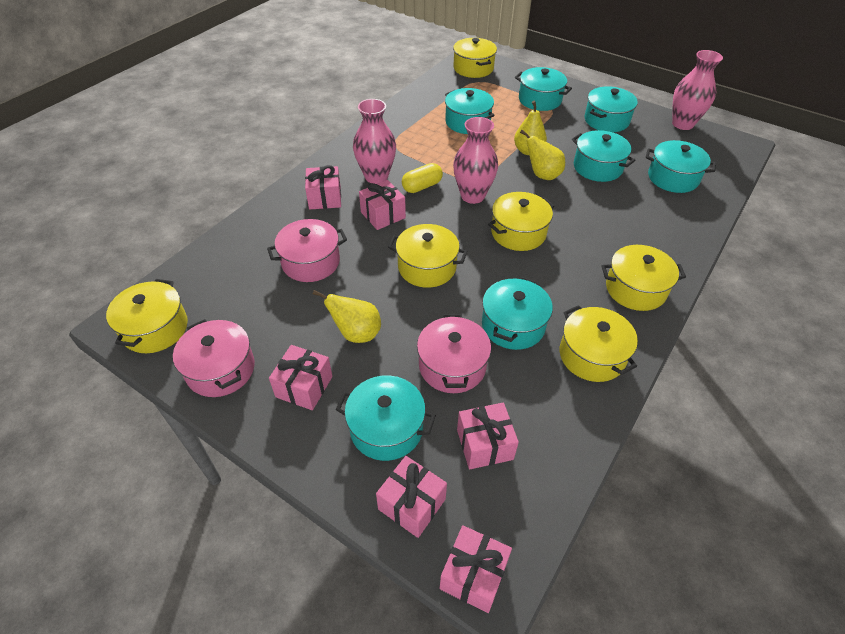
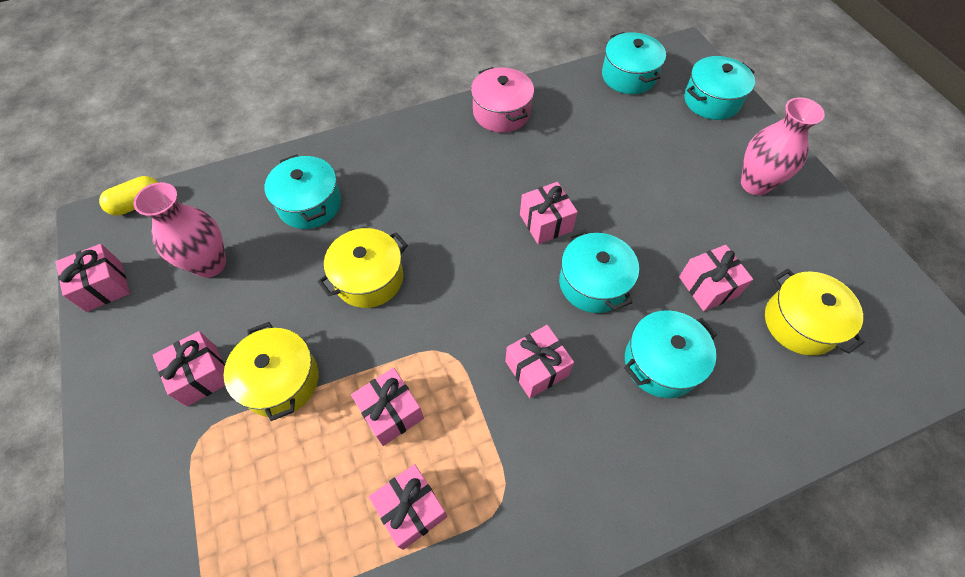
pink gift: 6 -> 7
pink pot: 3 -> 1
pink vase: 3 -> 2
turquoise pot: 7 -> 5
yellow pear: 3 -> 0
yellow pot: 6 -> 3

